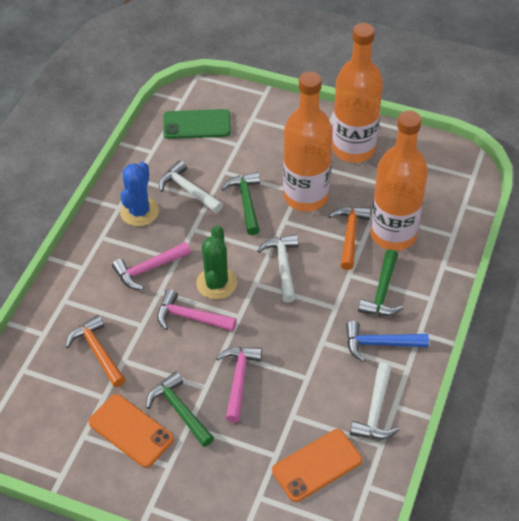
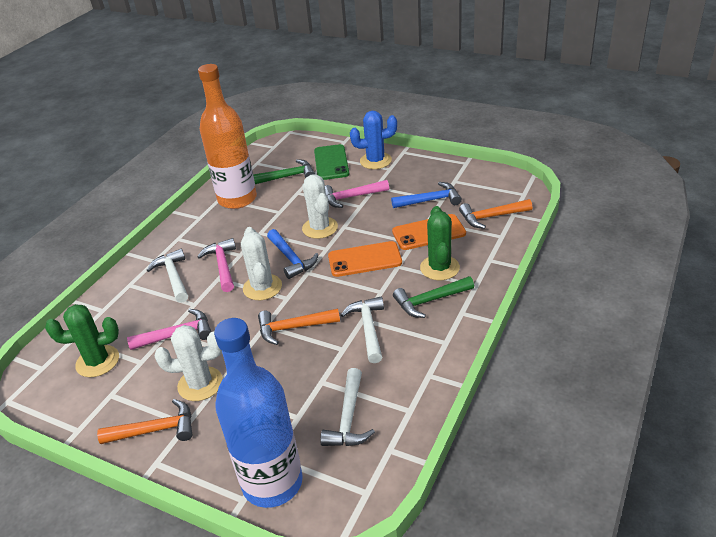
blue bottle: 0 -> 1
blue hammer: 1 -> 2
green cactus: 1 -> 2
green hammer: 3 -> 2
orange bottle: 3 -> 1
orange hammer: 2 -> 3
white cactus: 0 -> 3

